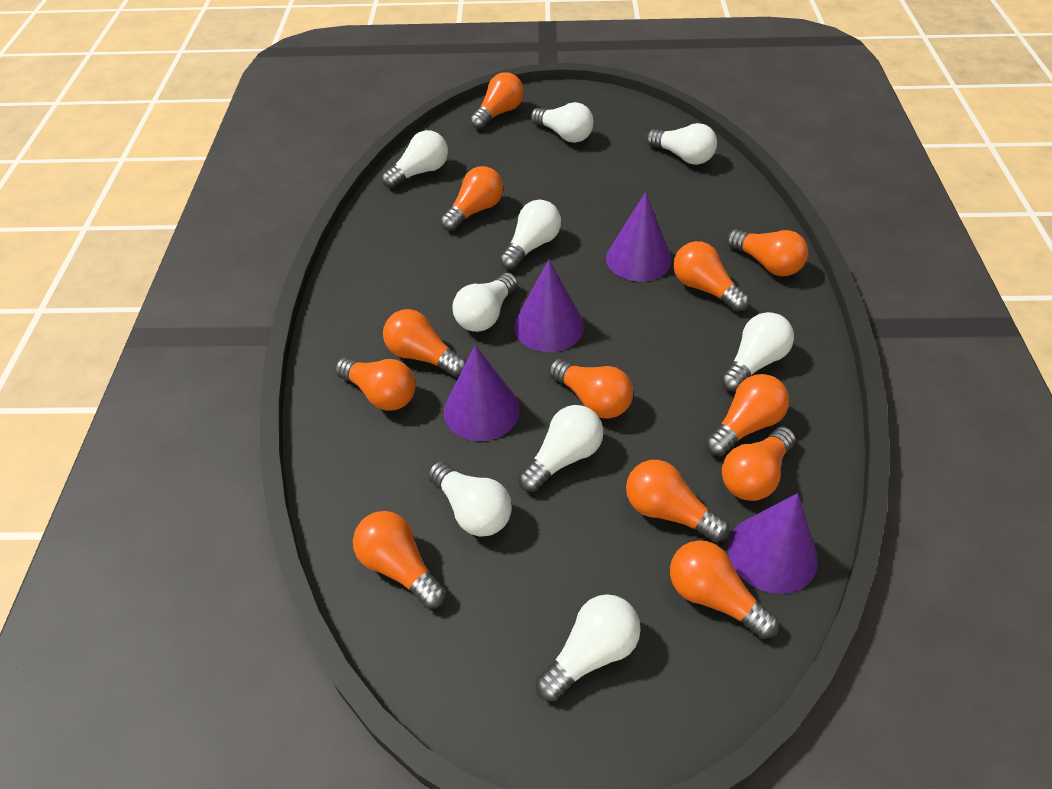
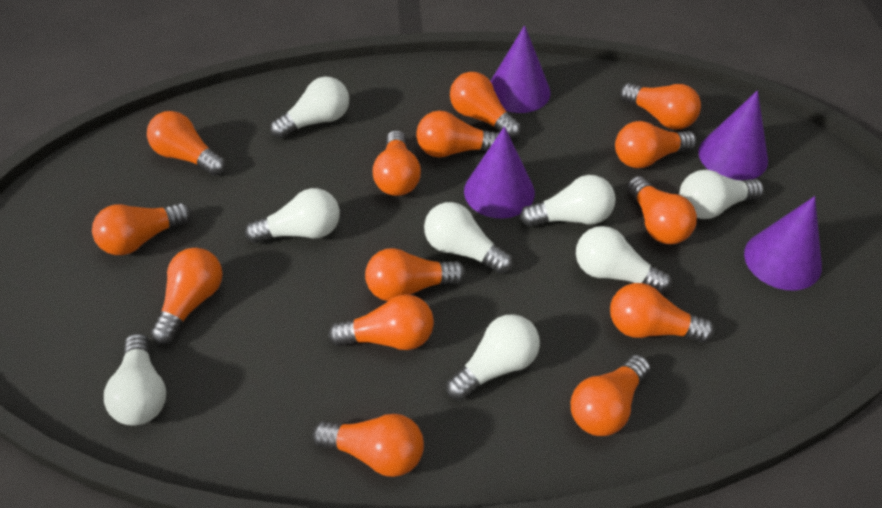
orange light bulb: 12 -> 14
white light bulb: 9 -> 8

